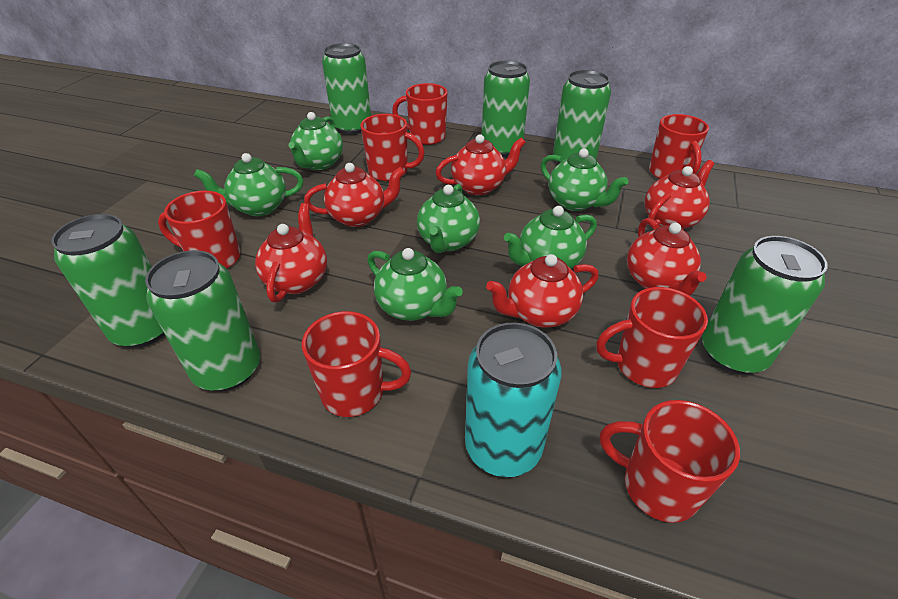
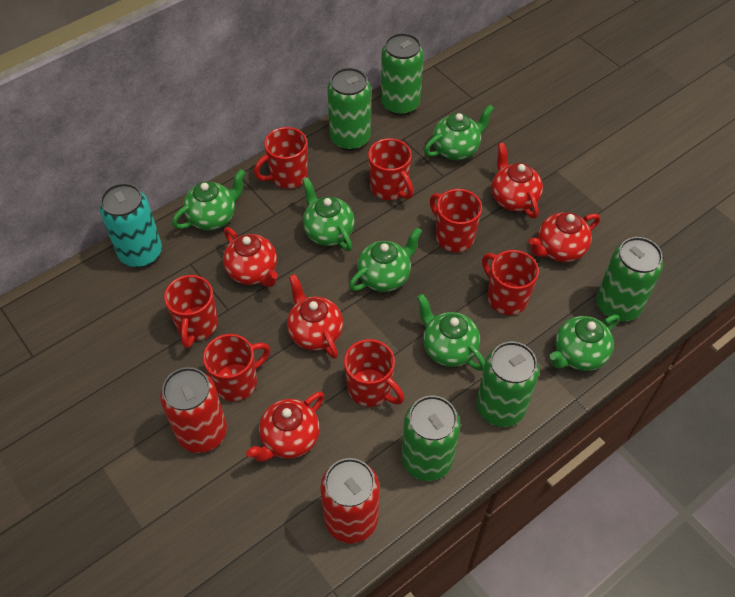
green can: 6 -> 5
red can: 0 -> 2
red teapot: 6 -> 5

